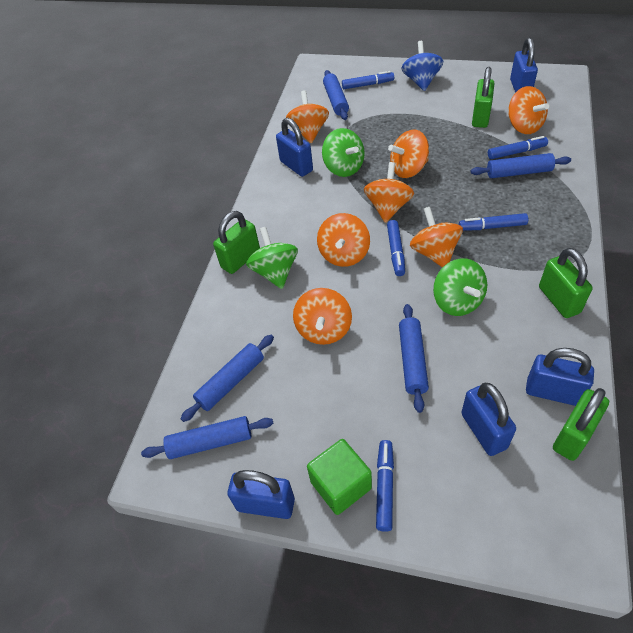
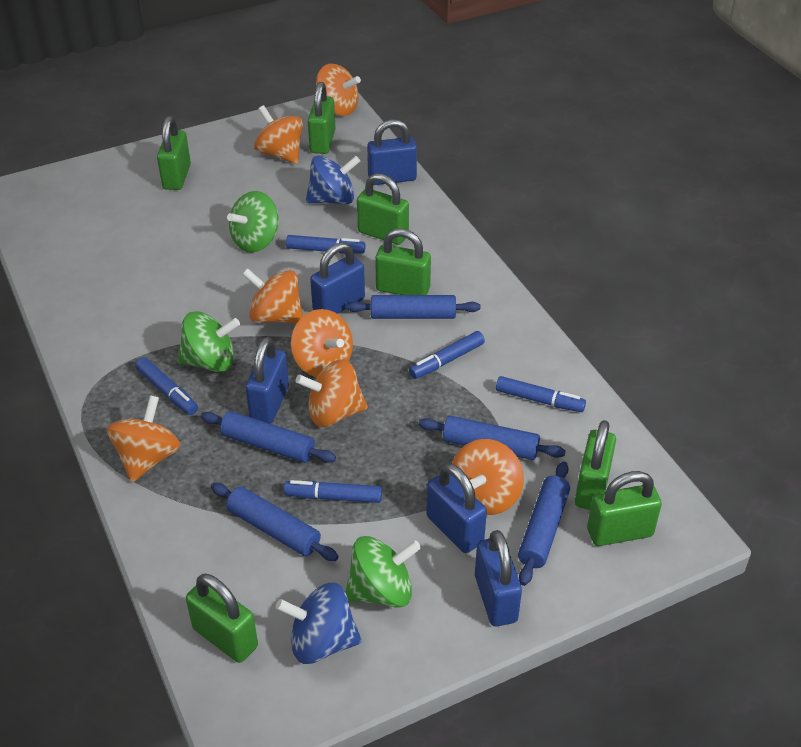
blue spinning top: 1 -> 2
green cube: 1 -> 0
green padlock: 4 -> 7

